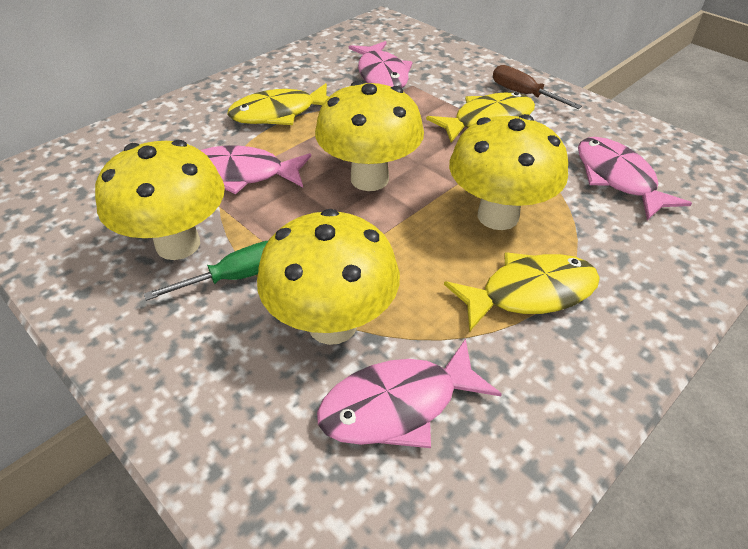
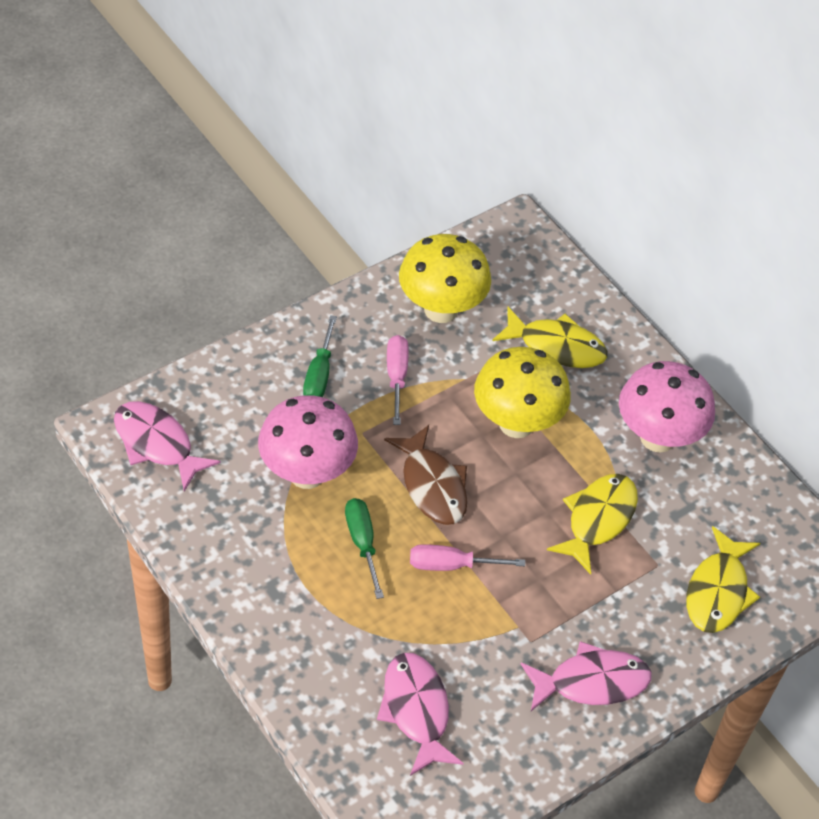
brown fish: 0 -> 1
brown screwdriver: 1 -> 0
green screwdriver: 1 -> 2
pink fish: 4 -> 3
pink mushroom: 0 -> 2
pink screwdriver: 0 -> 2
yellow mushroom: 4 -> 2

